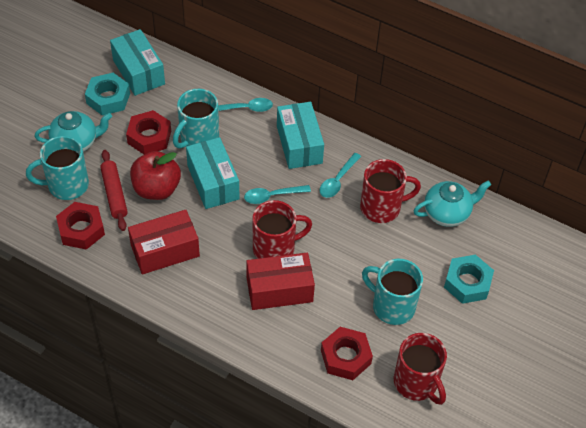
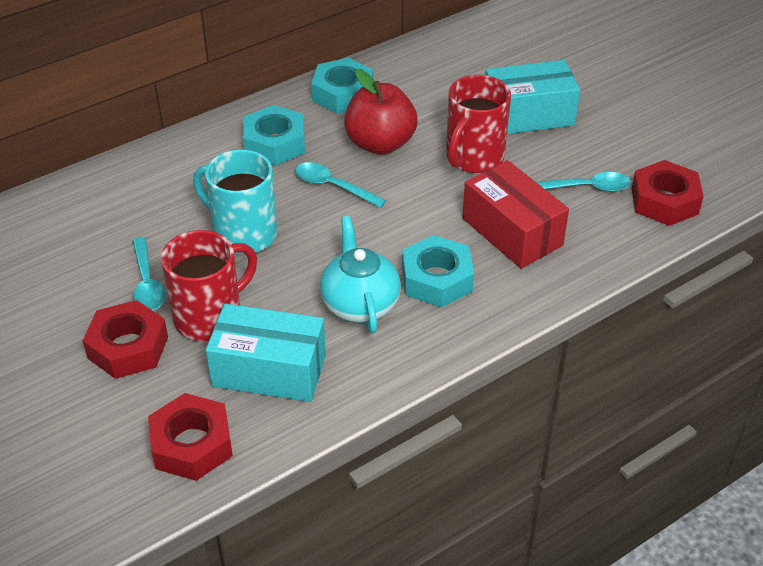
red box: 2 -> 1
red mug: 3 -> 2
red rolling pin: 1 -> 0
turquoise box: 3 -> 2
turquoise mug: 3 -> 1
turquoise nut: 2 -> 3
turquoise teapot: 2 -> 1

